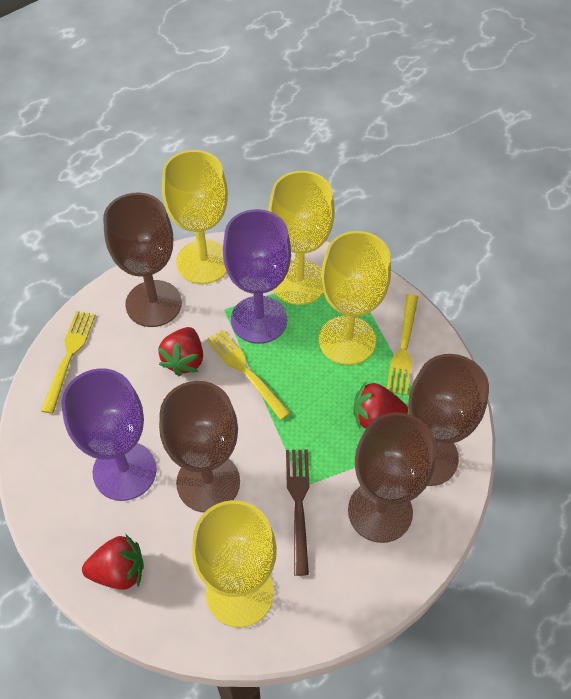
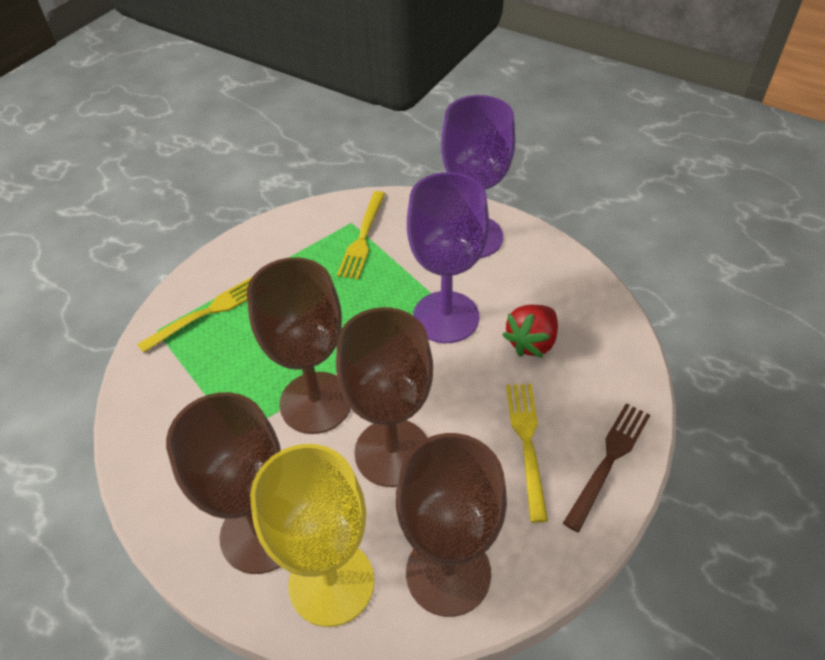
red strawberry: 3 -> 1
yellow goblet: 4 -> 1

